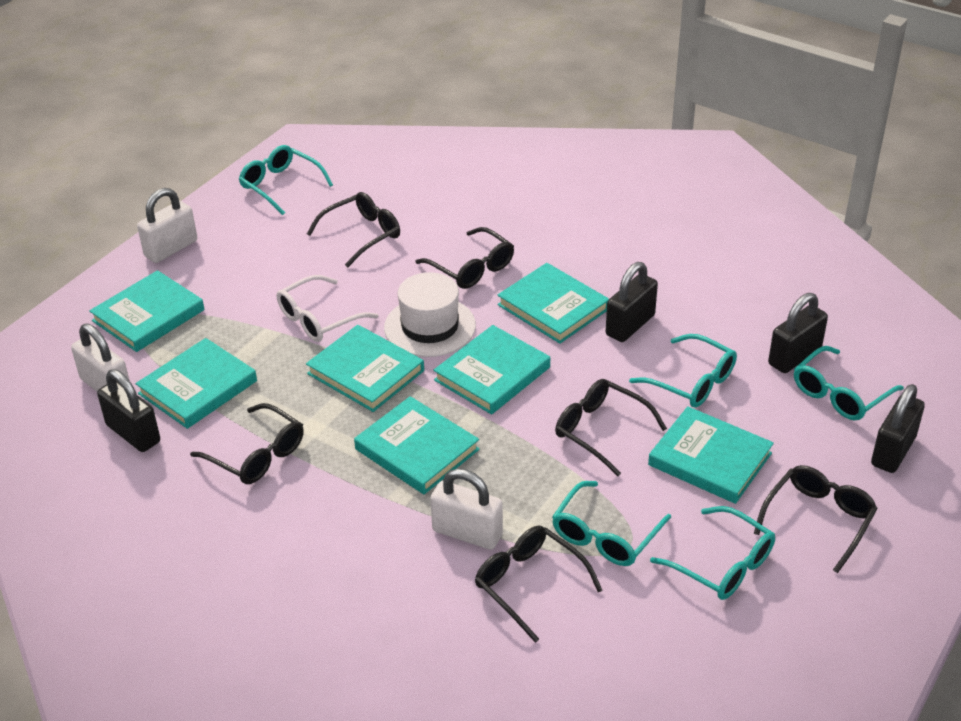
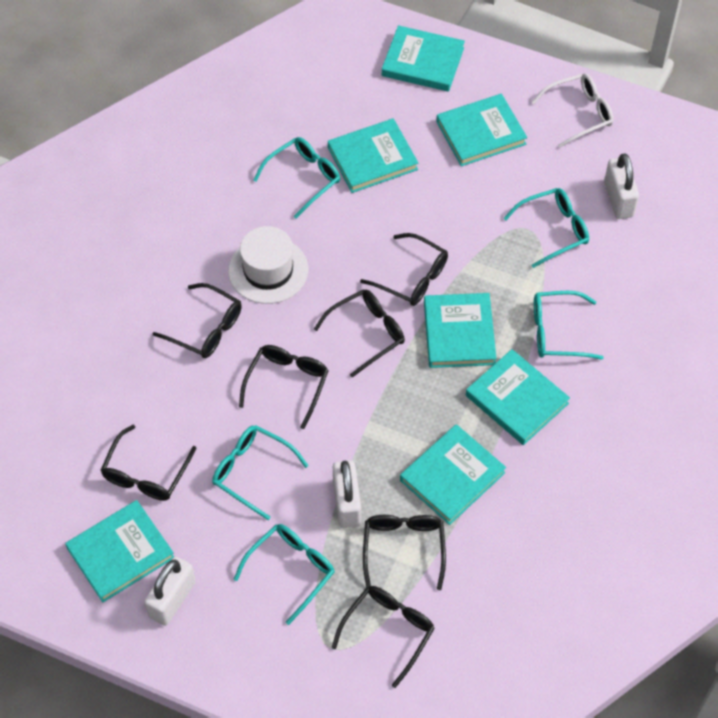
black glasses: 6 -> 7
black padlock: 4 -> 0

